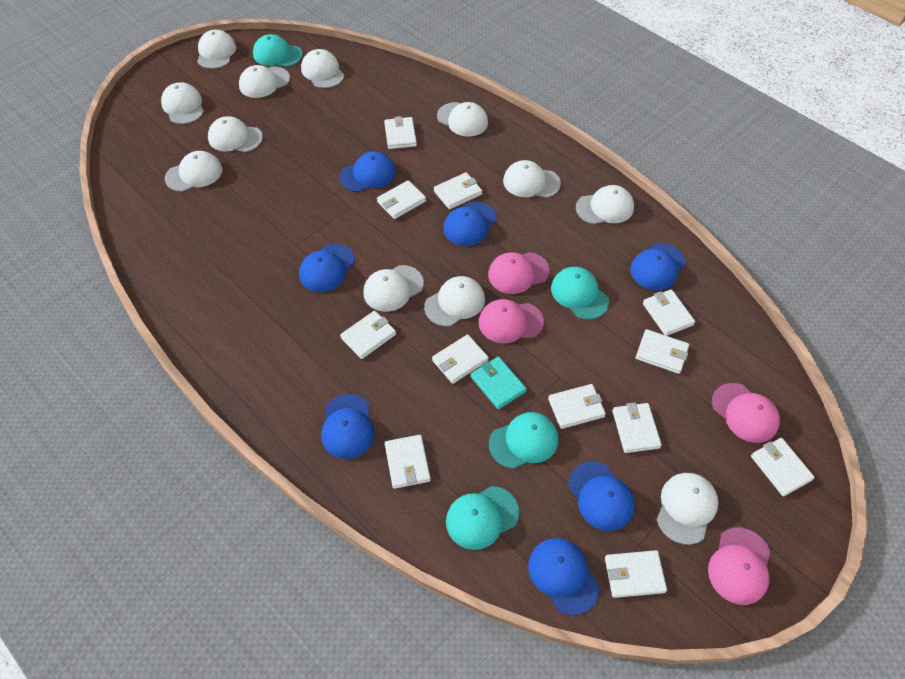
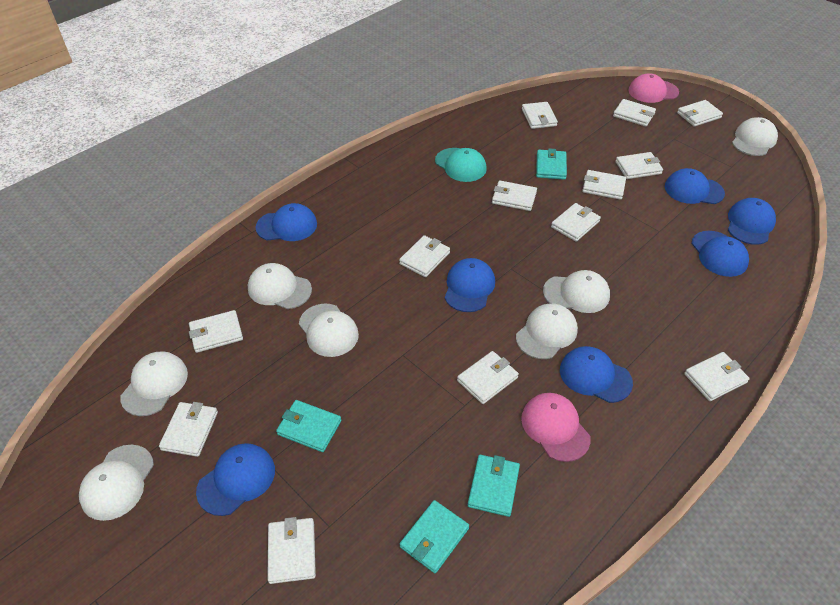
pink cap: 4 -> 2
turquoise cap: 4 -> 1
turquoise wallet: 1 -> 4
white cap: 12 -> 7
white wallet: 12 -> 13

